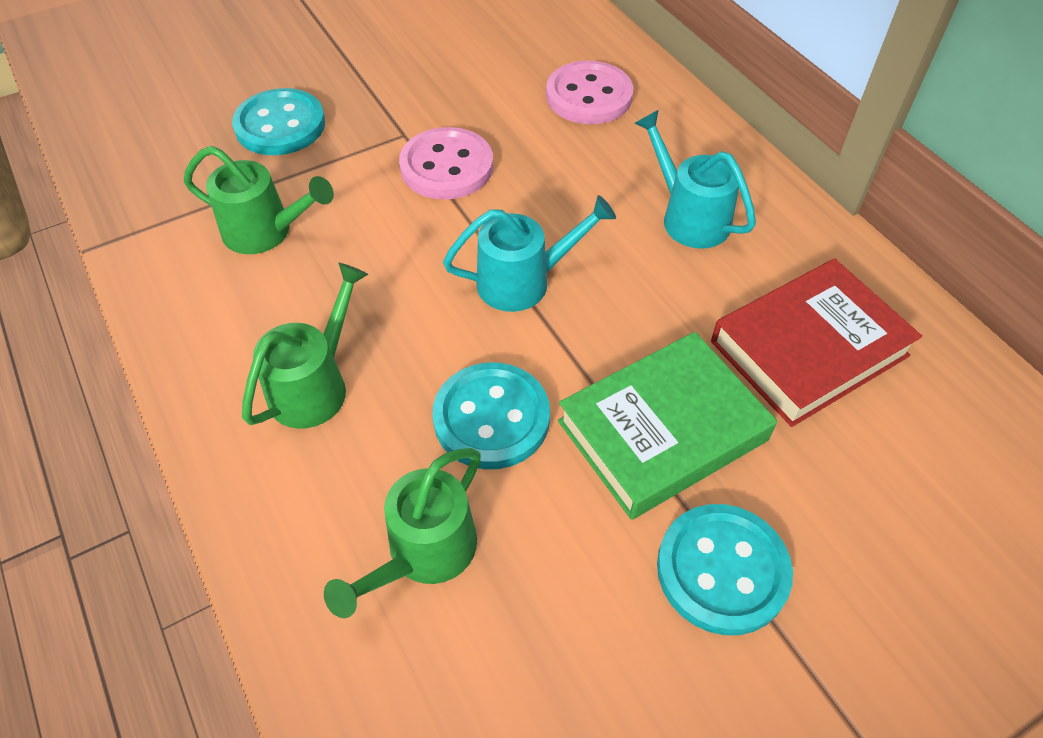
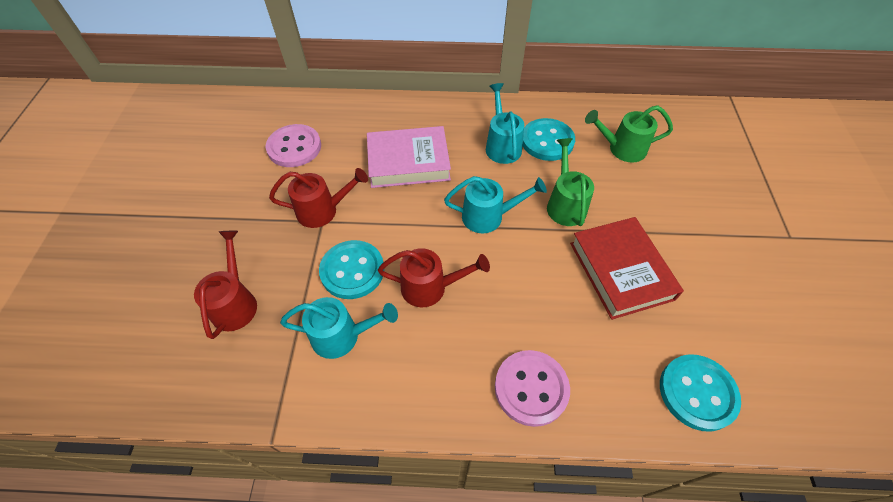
green book: 1 -> 0
green watering can: 3 -> 2
pink book: 0 -> 1
red watering can: 0 -> 3
turquoise watering can: 2 -> 3

